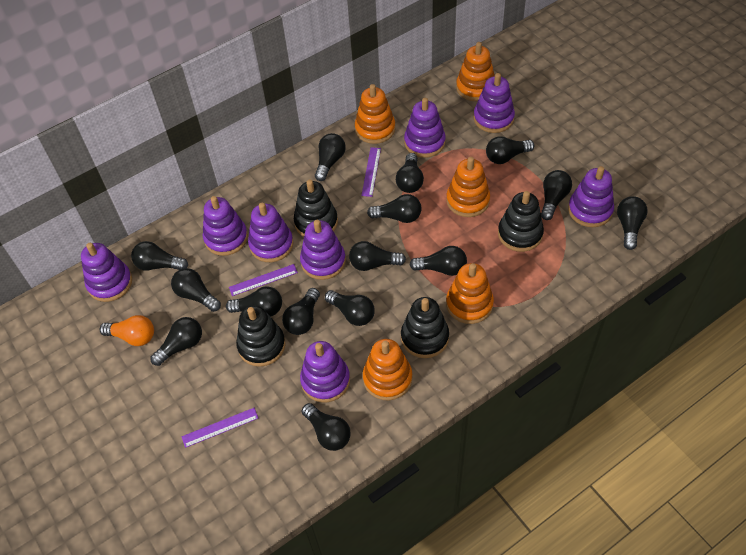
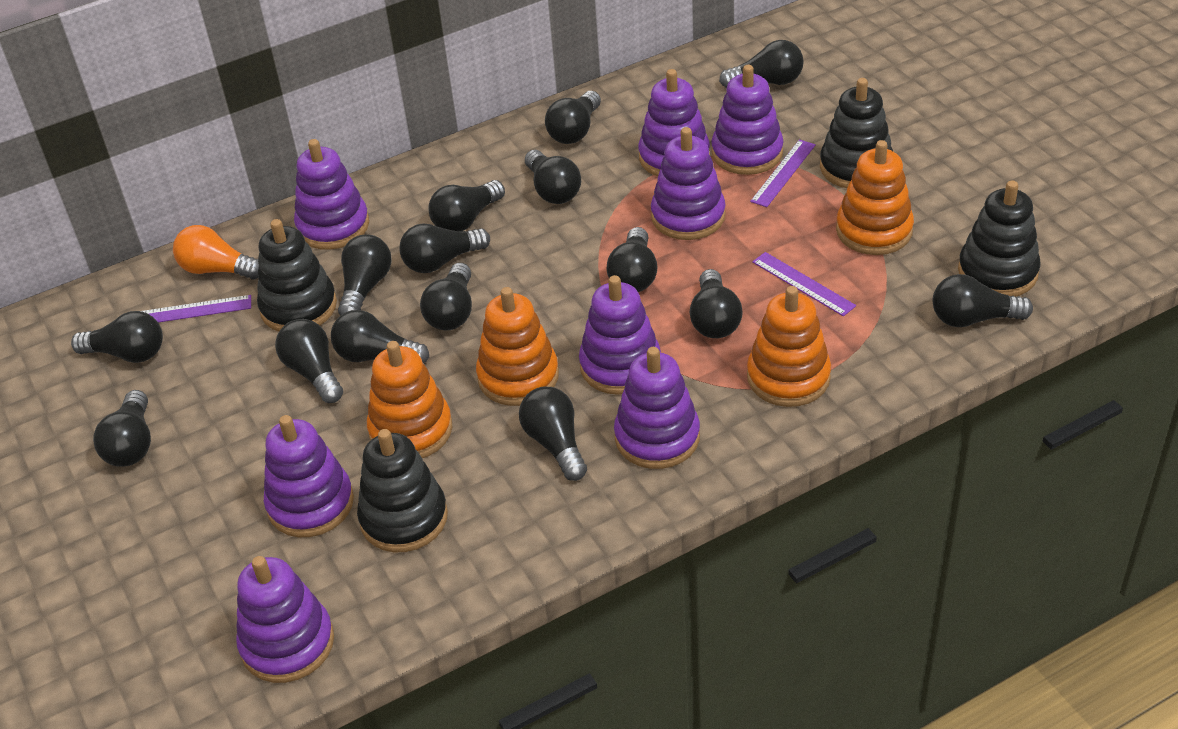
orange stacking toy: 5 -> 4

